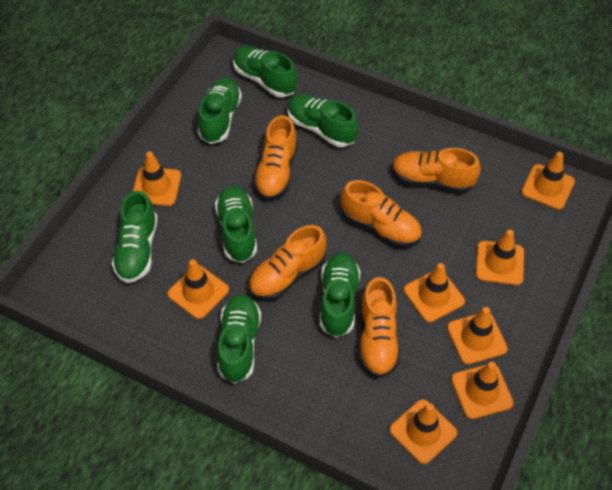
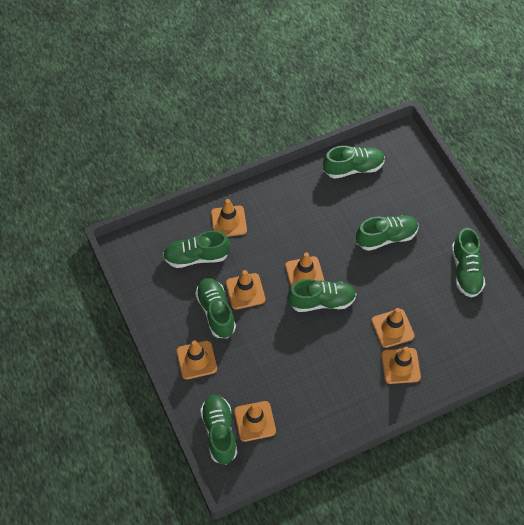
orange shoe: 5 -> 0
orange traffic cone: 8 -> 7

